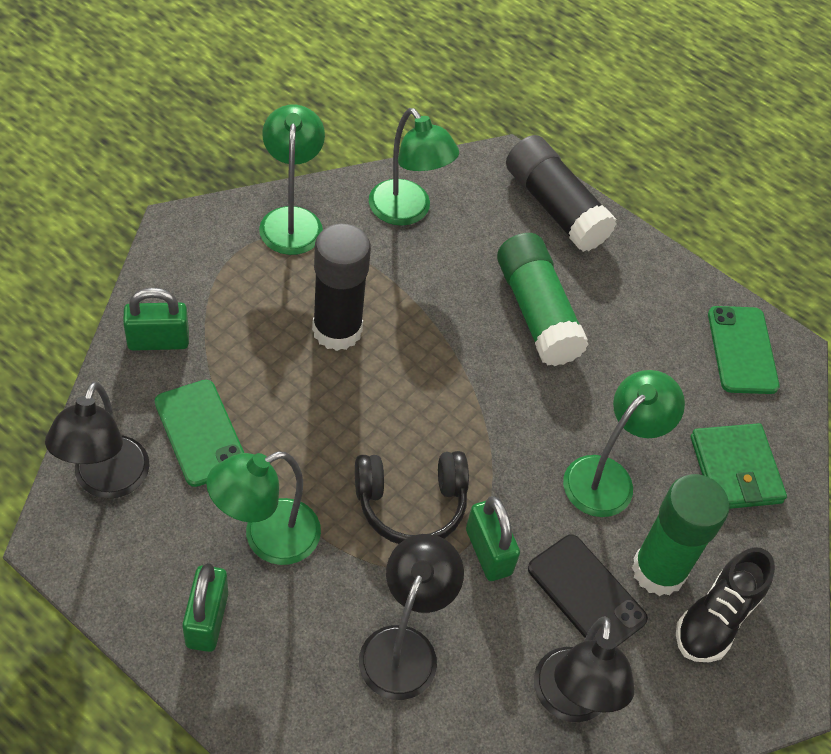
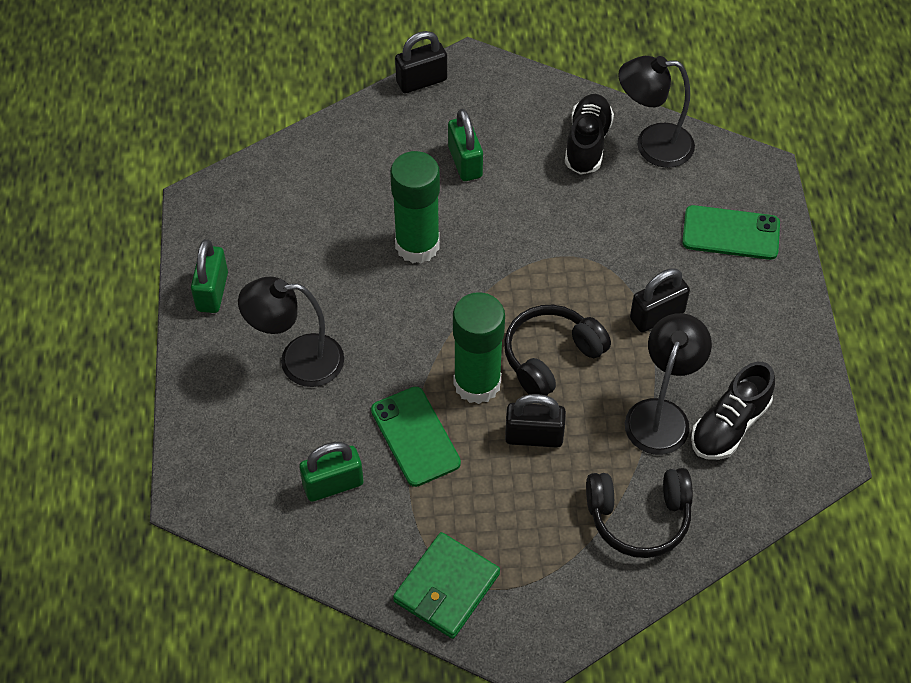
black glue stick: 2 -> 0
black headphones: 1 -> 2
black padlock: 0 -> 3
black phone: 1 -> 0
black shoe: 1 -> 2
green lamp: 4 -> 0

